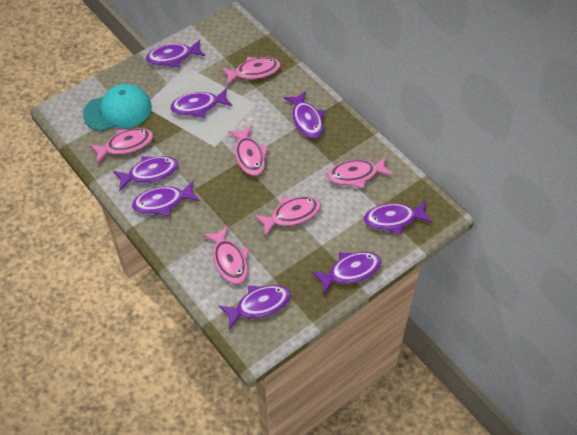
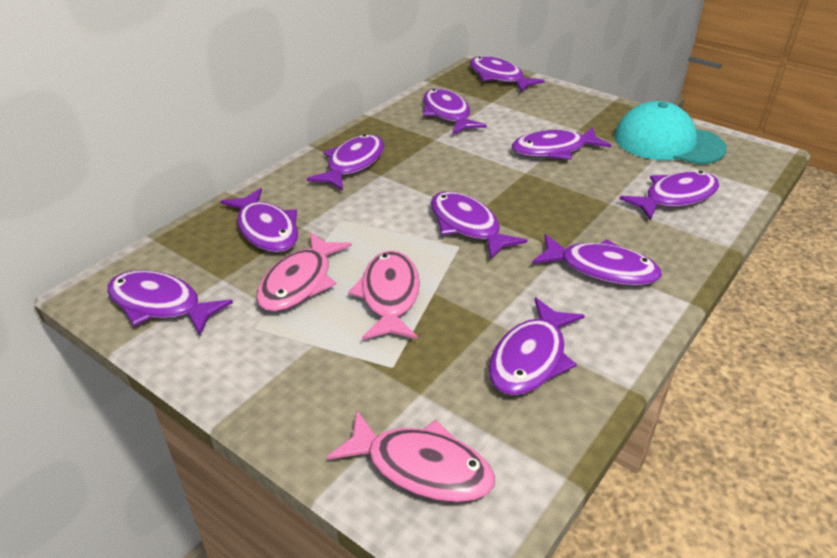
pink fish: 6 -> 3
purple fish: 8 -> 10

